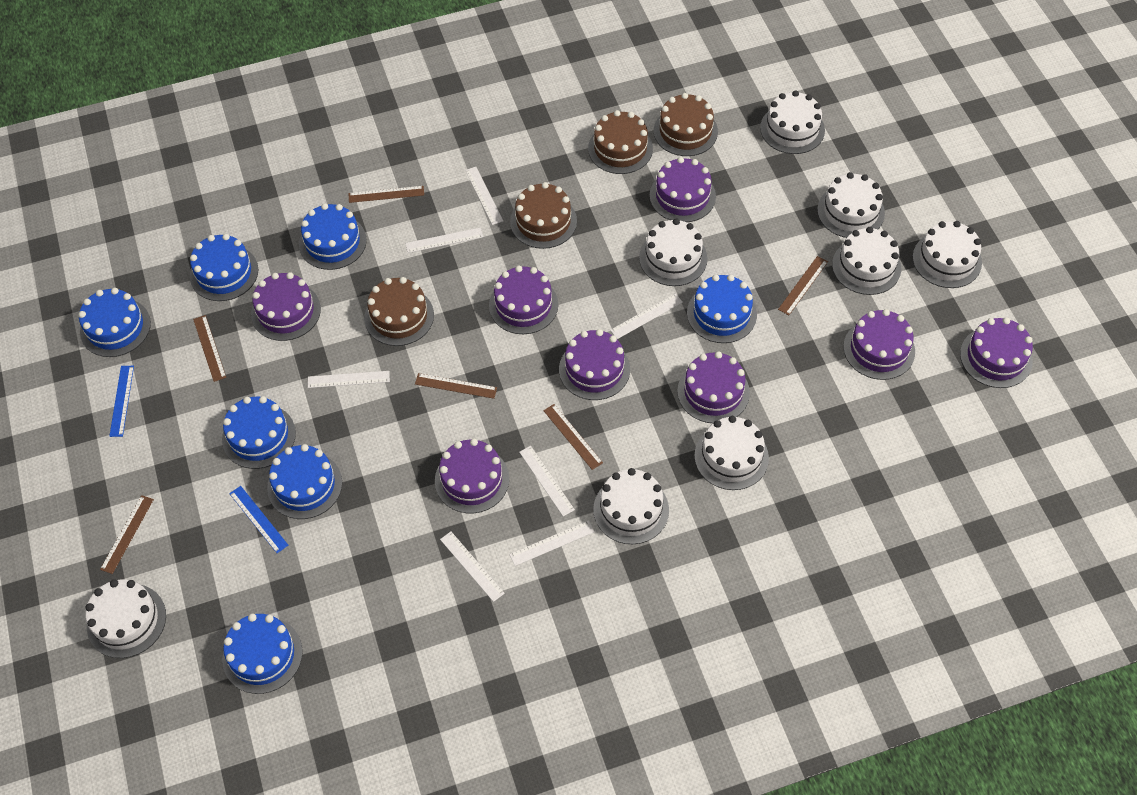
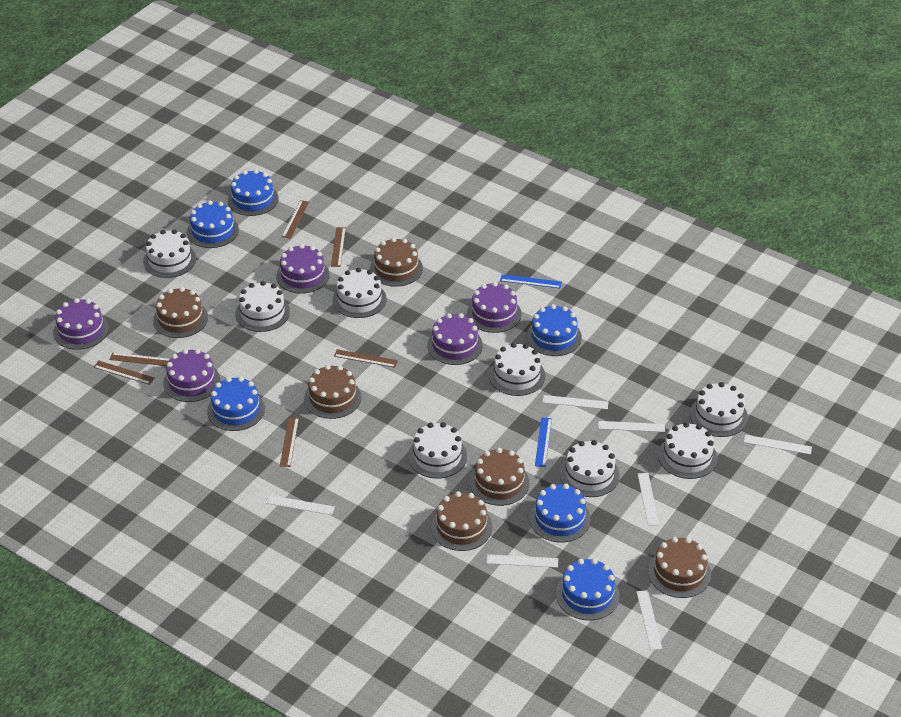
blue cake: 7 -> 6
brown cake: 4 -> 6
purple cake: 8 -> 5

